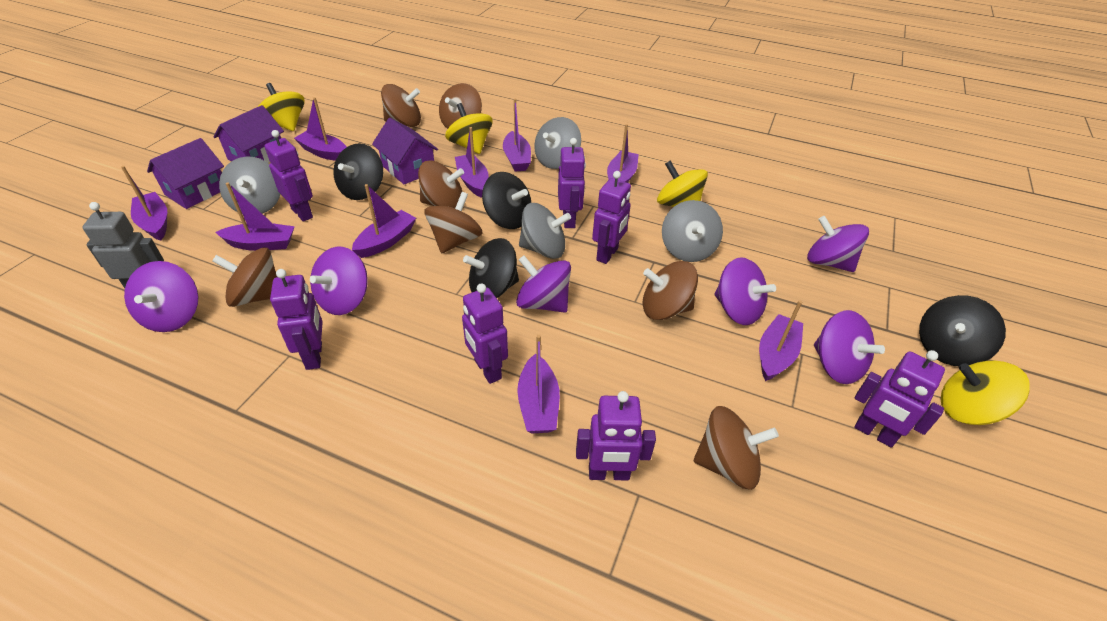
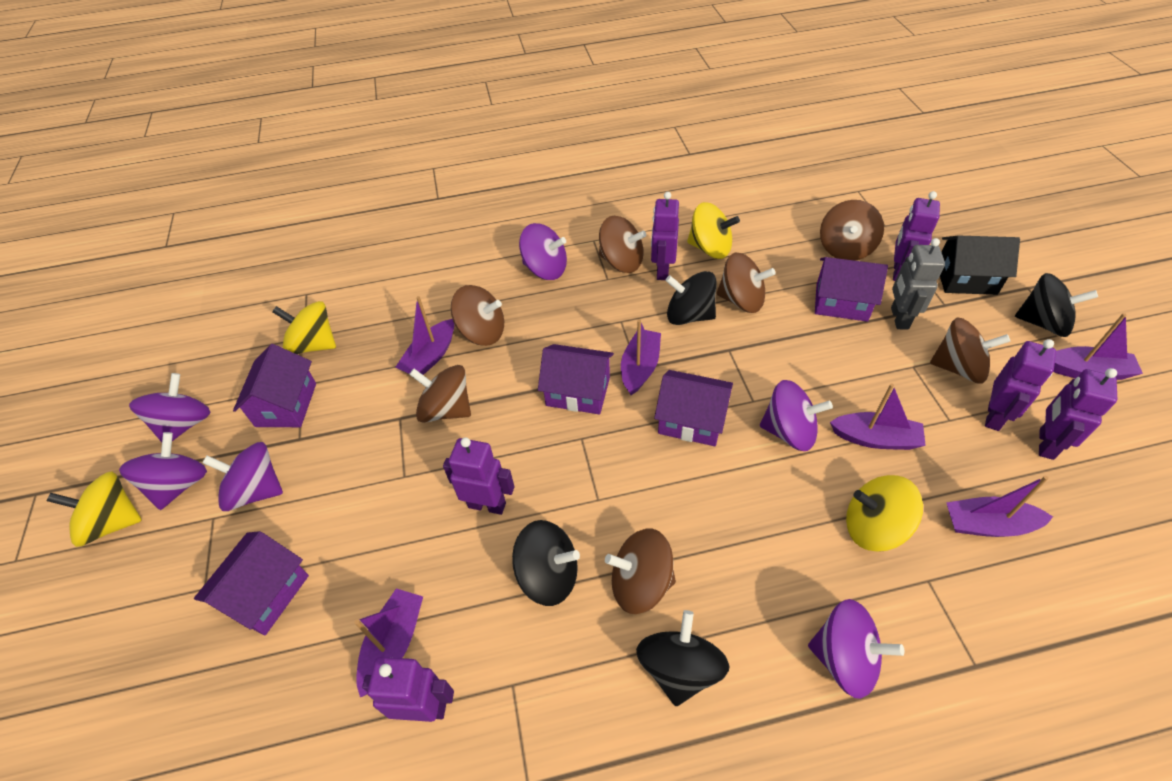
black house: 0 -> 1
grey spinning top: 4 -> 0
purple boat: 9 -> 6
purple house: 3 -> 5
purple robot: 7 -> 6

